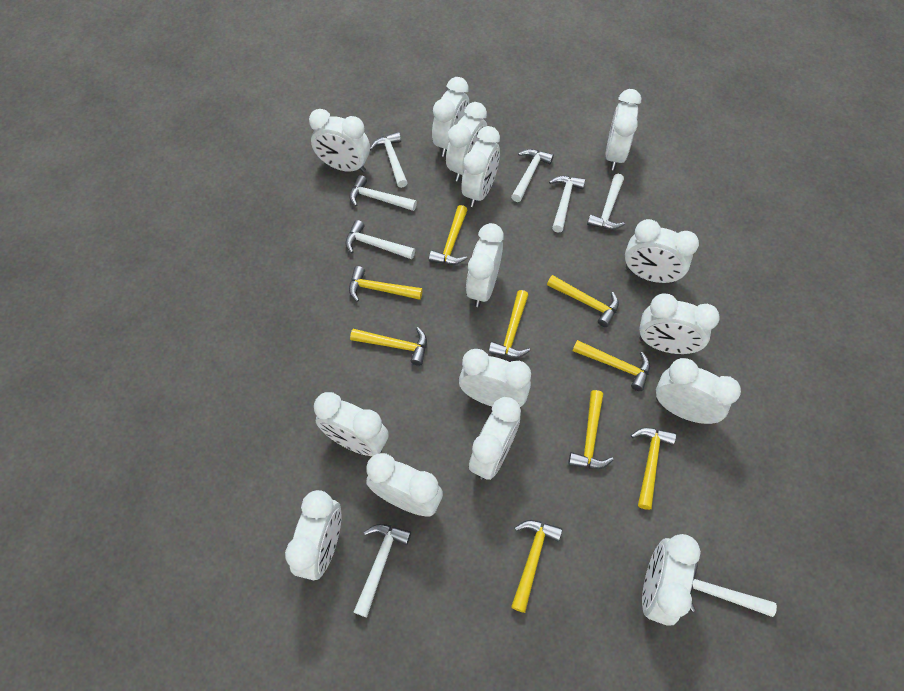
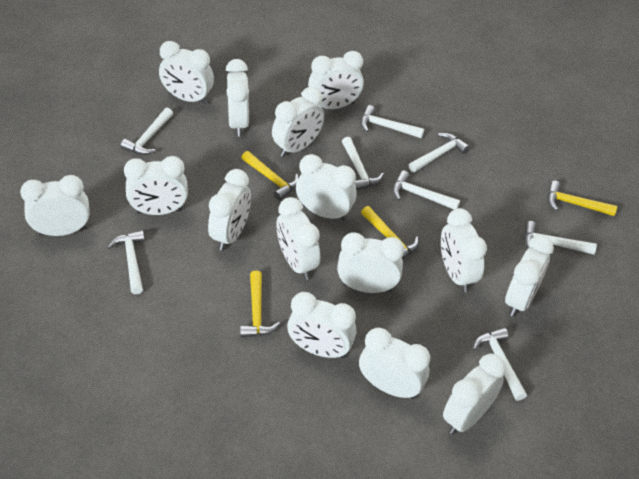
yellow hammer: 9 -> 4

